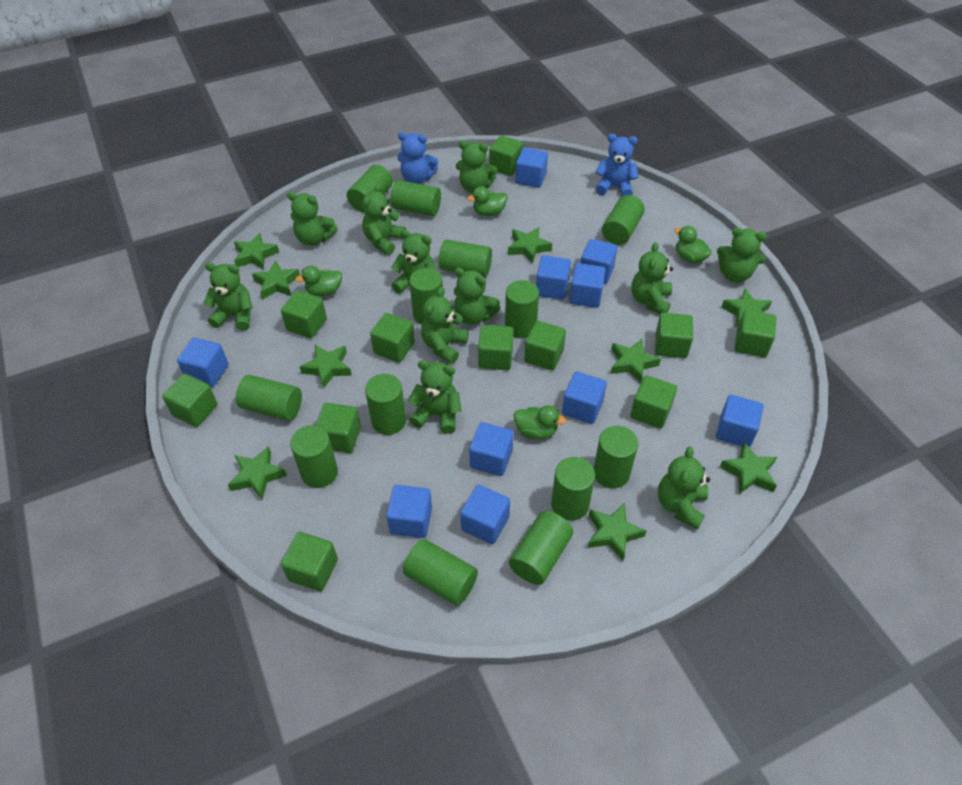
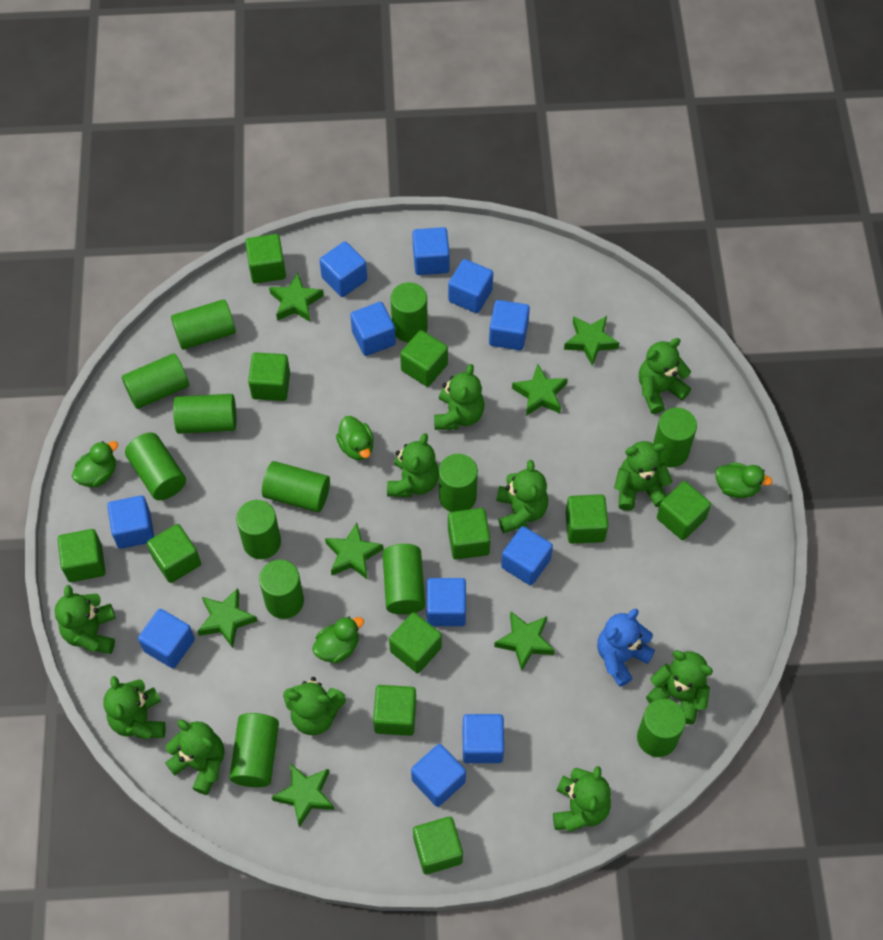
blue cube: 10 -> 11
blue teddy bear: 2 -> 1
green star: 9 -> 7

